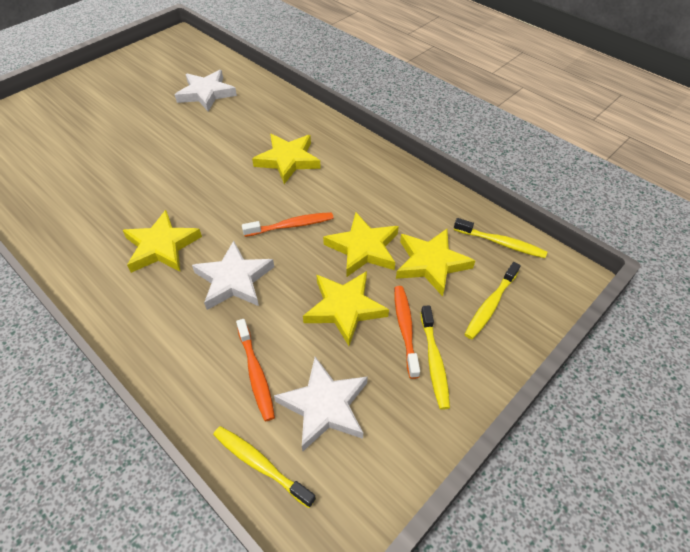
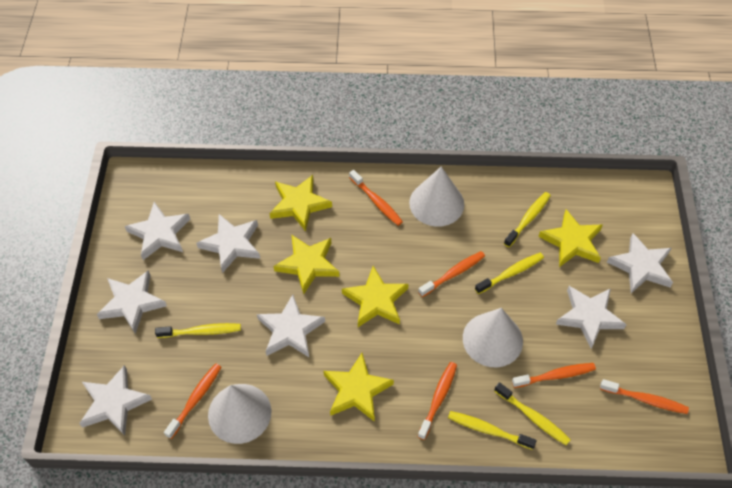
orange toothbrush: 3 -> 6
white cone: 0 -> 3
white star: 3 -> 7
yellow toothbrush: 4 -> 5

